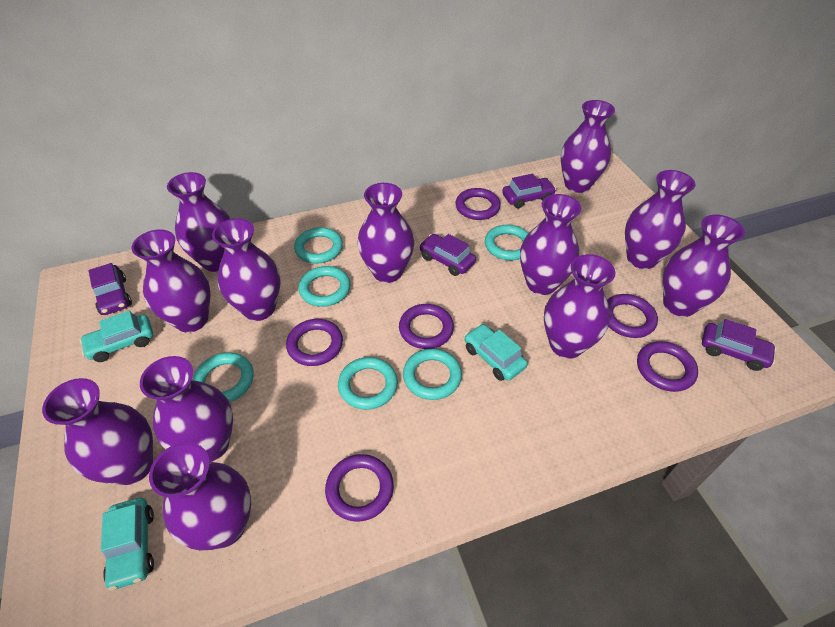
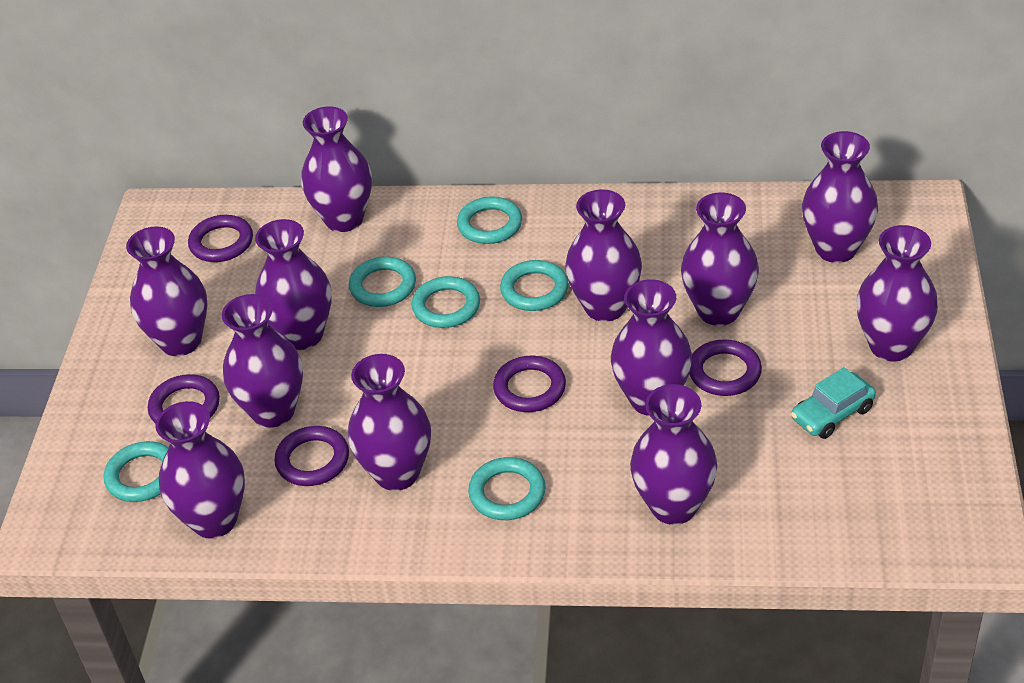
purple car: 4 -> 0
purple ring: 6 -> 5
turquoise car: 3 -> 1

